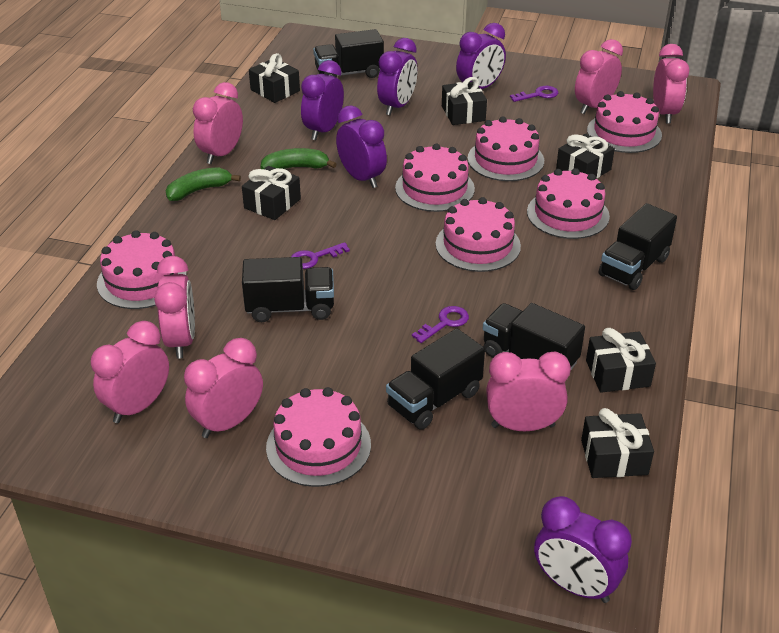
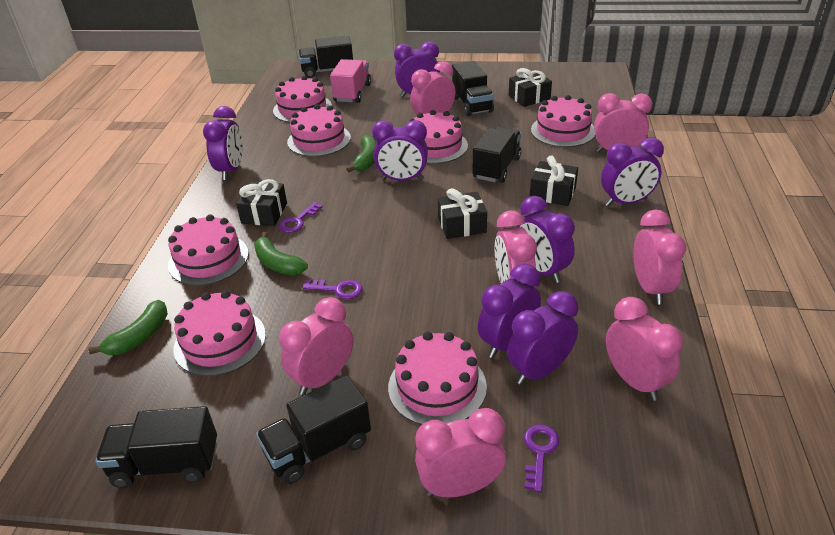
black gift: 6 -> 4
green banana: 2 -> 3
pink truck: 0 -> 1
purple clock: 5 -> 7

